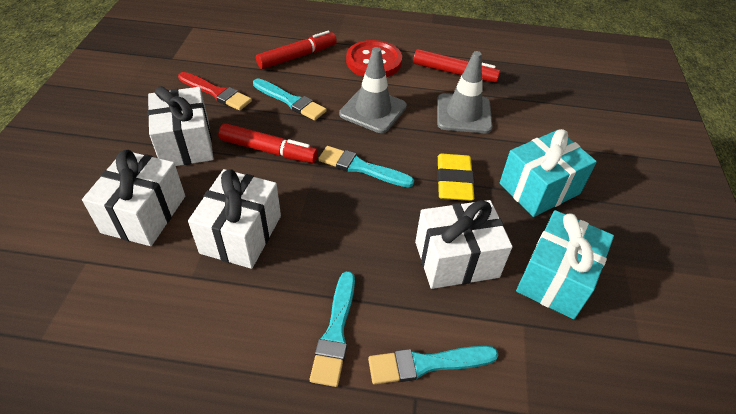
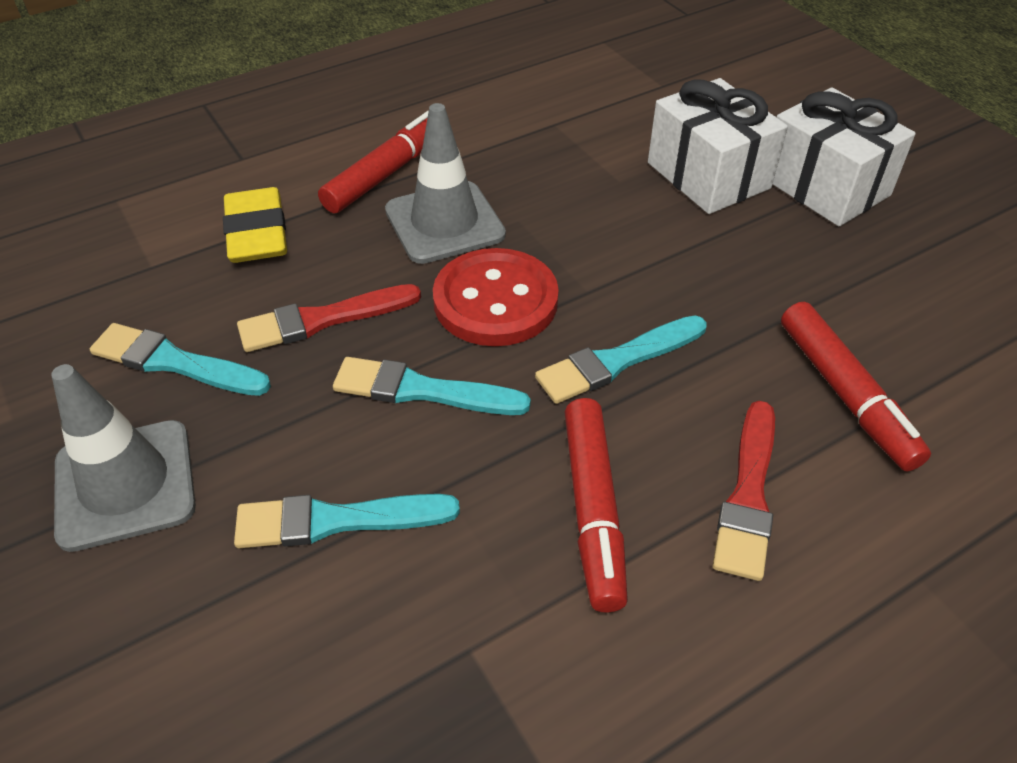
red brush: 1 -> 2
turquoise gift: 2 -> 0
white gift: 4 -> 2

